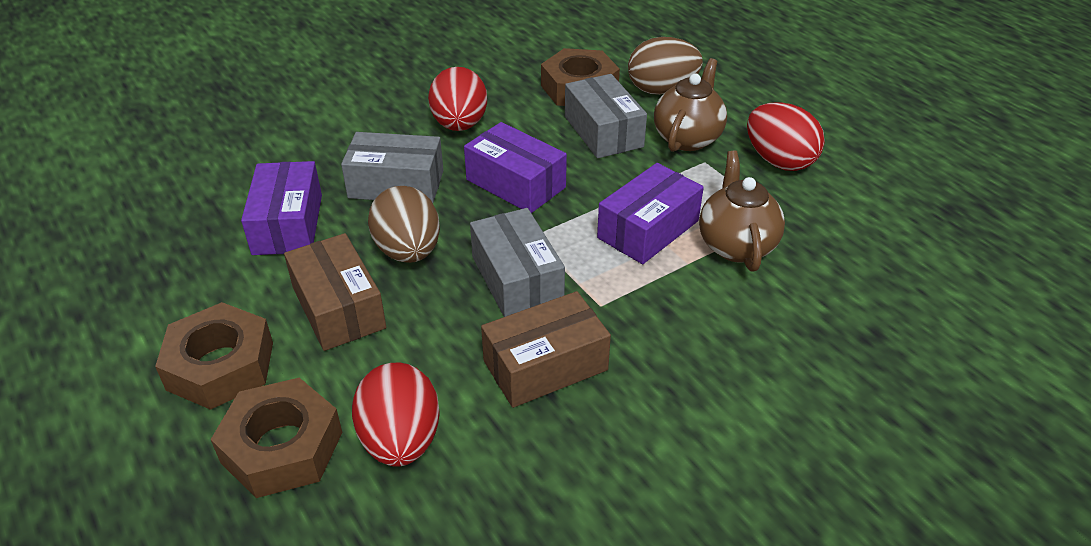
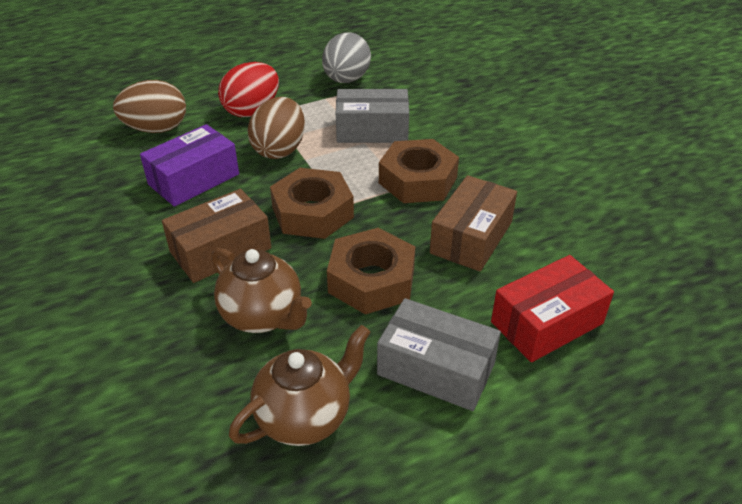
grey box: 3 -> 2
grey egg: 0 -> 1
purple box: 3 -> 1
red box: 0 -> 1
red egg: 3 -> 1

